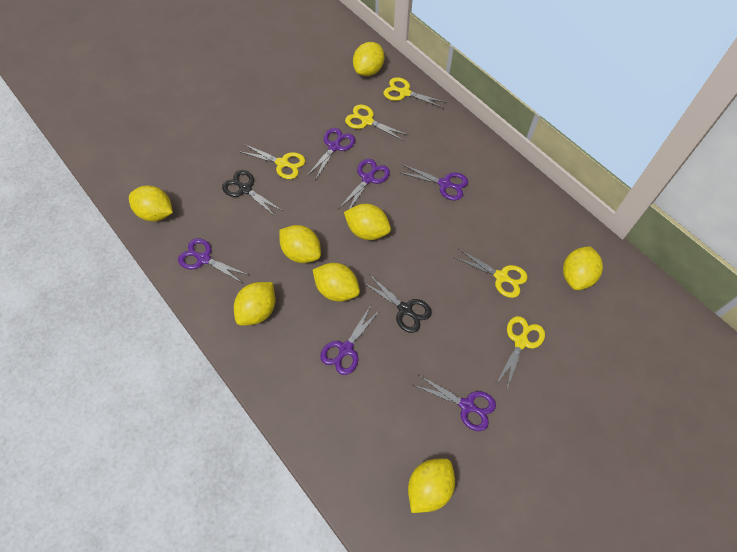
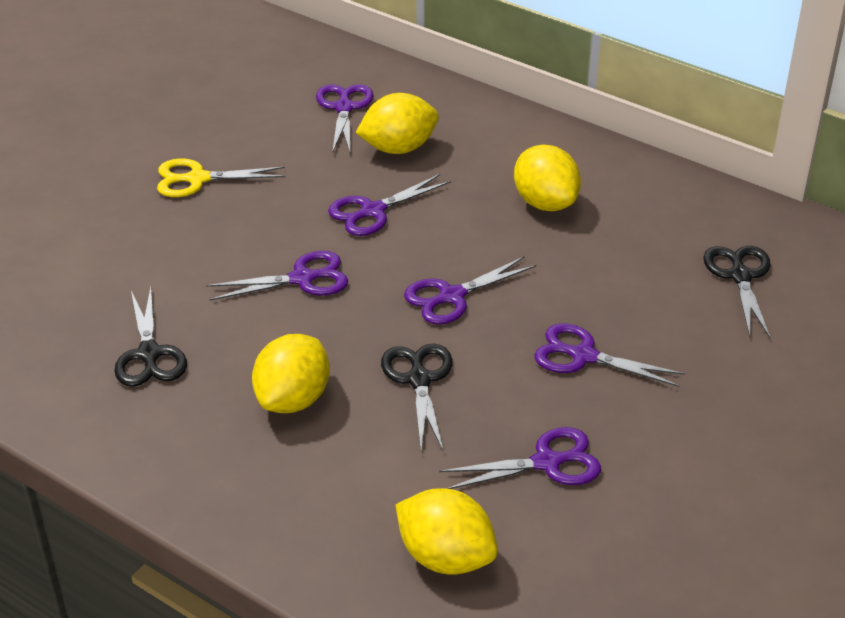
black scissors: 2 -> 3
yellow lemon: 8 -> 4
yellow scissors: 5 -> 1

